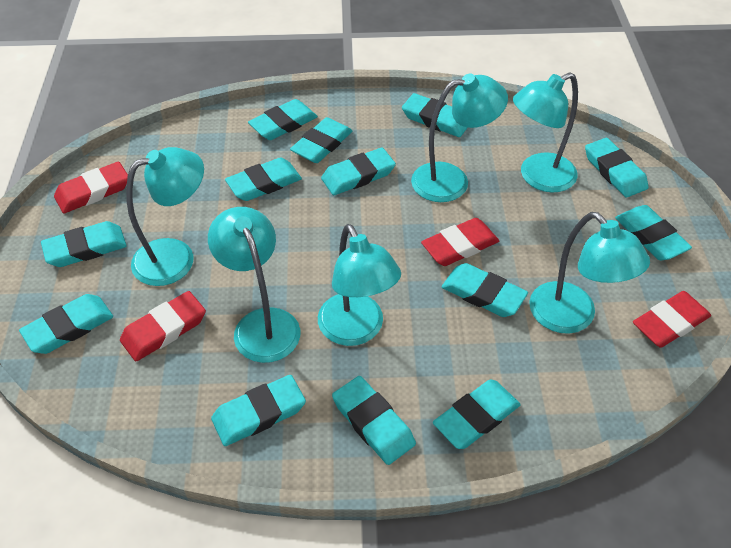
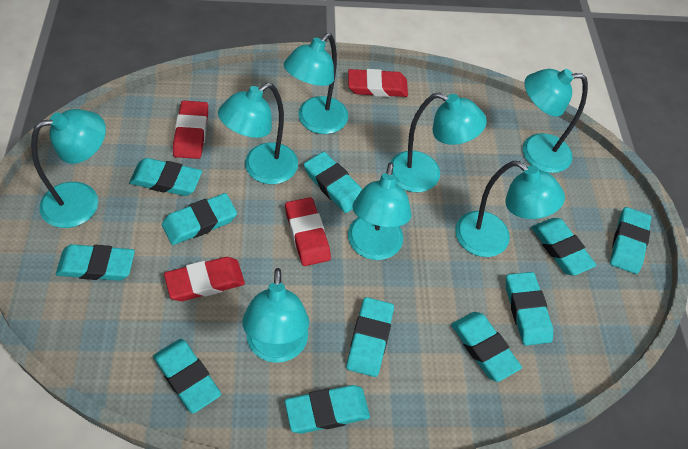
turquoise eraser: 13 -> 11
turquoise lamp: 6 -> 8

